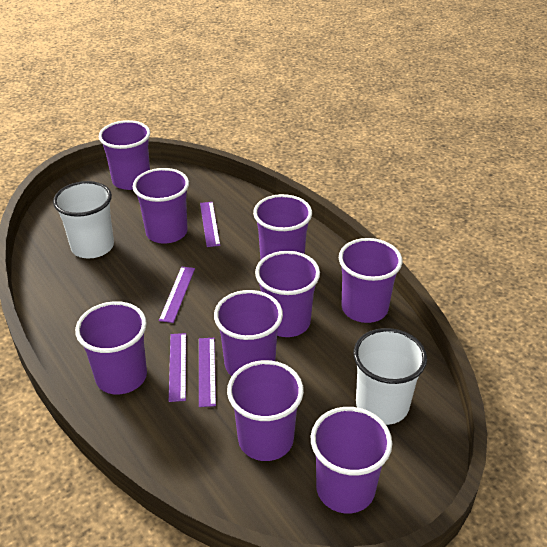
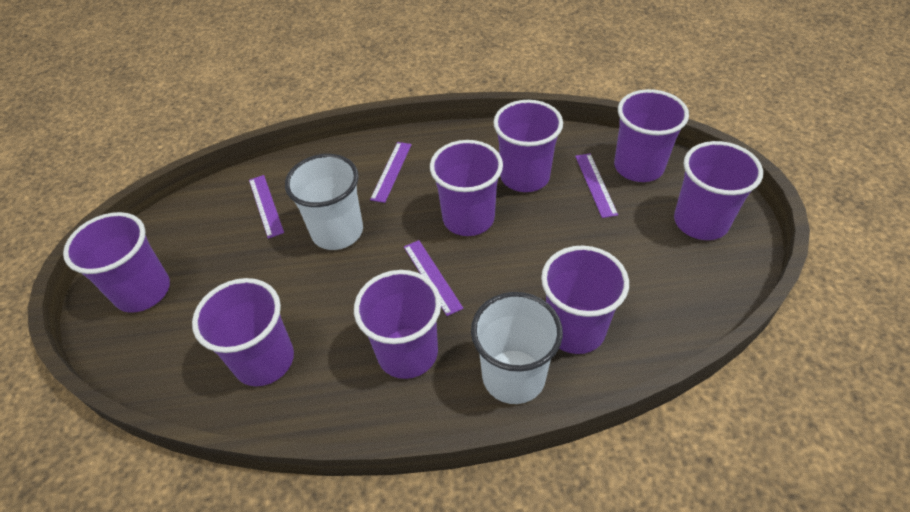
purple cup: 9 -> 8

